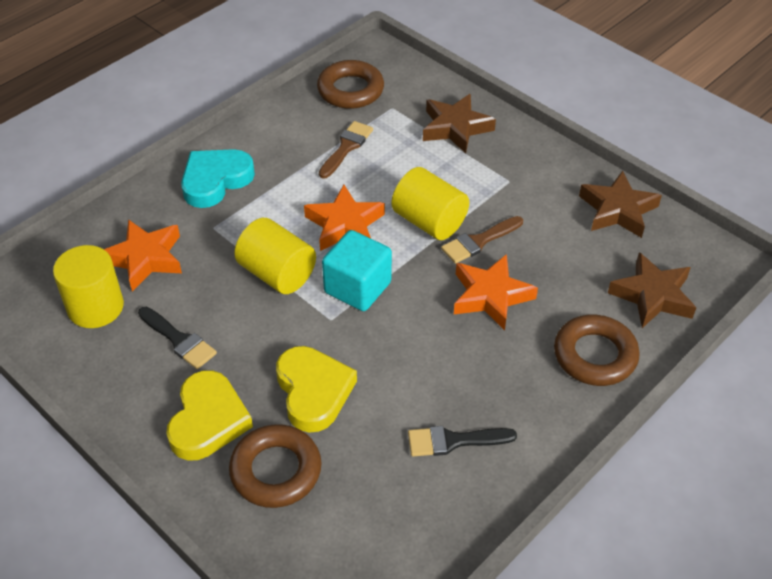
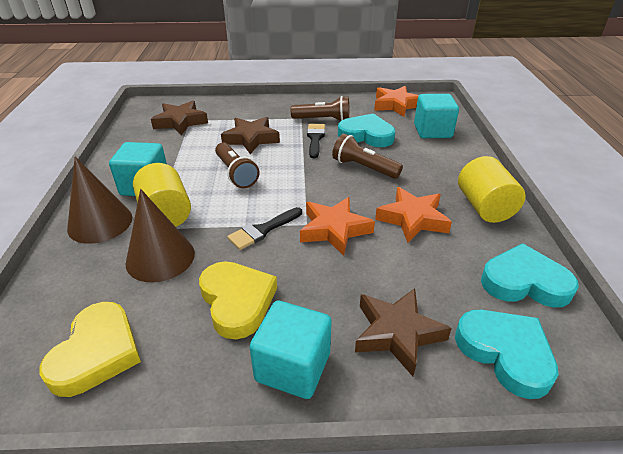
brown brush: 2 -> 0
brown cone: 0 -> 2
brown flashlight: 0 -> 3
brown ring: 3 -> 0
turquoise cube: 1 -> 3
turquoise heart: 1 -> 3
yellow cylinder: 3 -> 2

